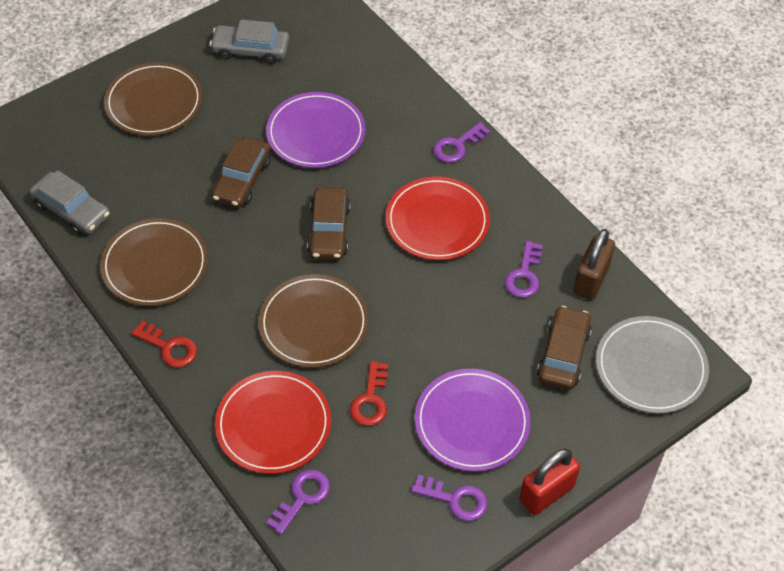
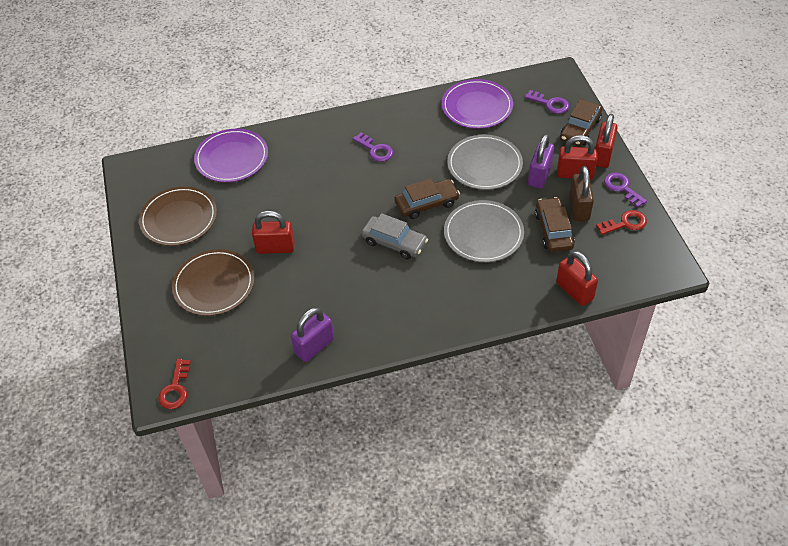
brown plate: 3 -> 2
grey car: 2 -> 1
grey plate: 1 -> 2
purple key: 4 -> 3
purple padlock: 0 -> 2
red padlock: 1 -> 4
red plate: 2 -> 0

